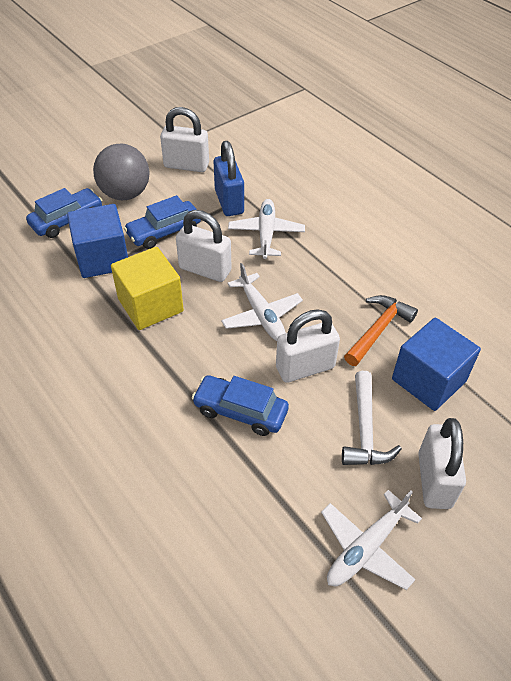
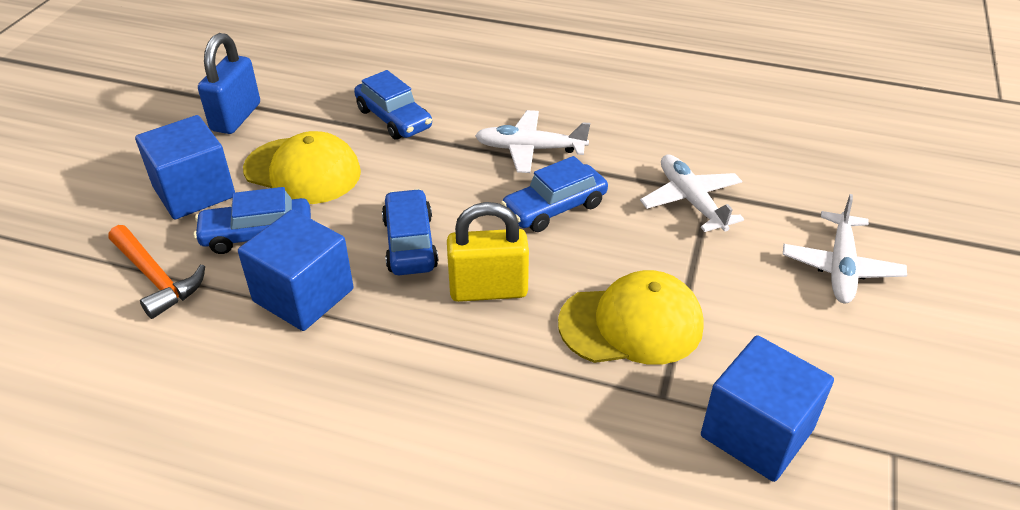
blue car: 3 -> 4
blue cube: 2 -> 3
grey ball: 1 -> 0
white hammer: 1 -> 0
white padlock: 4 -> 0
yellow cap: 0 -> 2
yellow cube: 1 -> 0
yellow padlock: 0 -> 1

